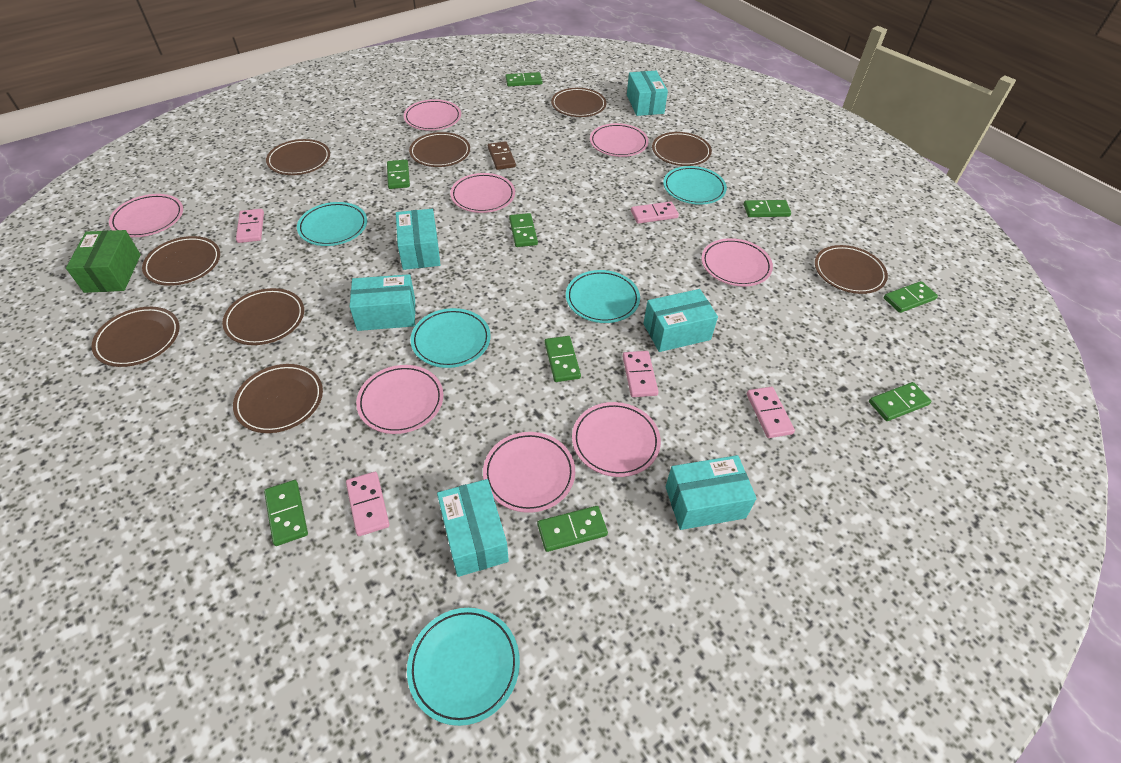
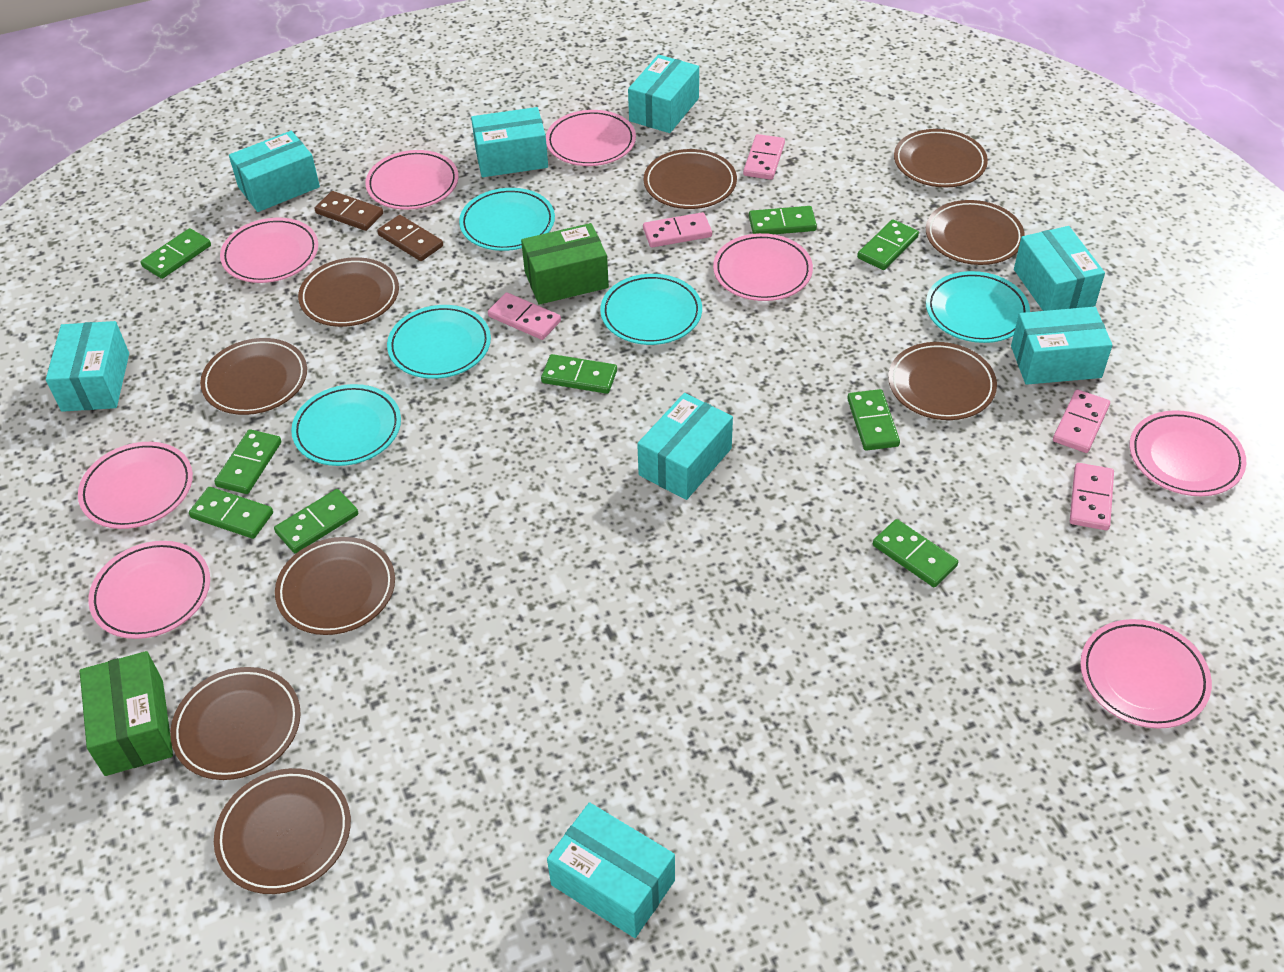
brown domino: 1 -> 2
green box: 1 -> 2
turquoise box: 6 -> 8

